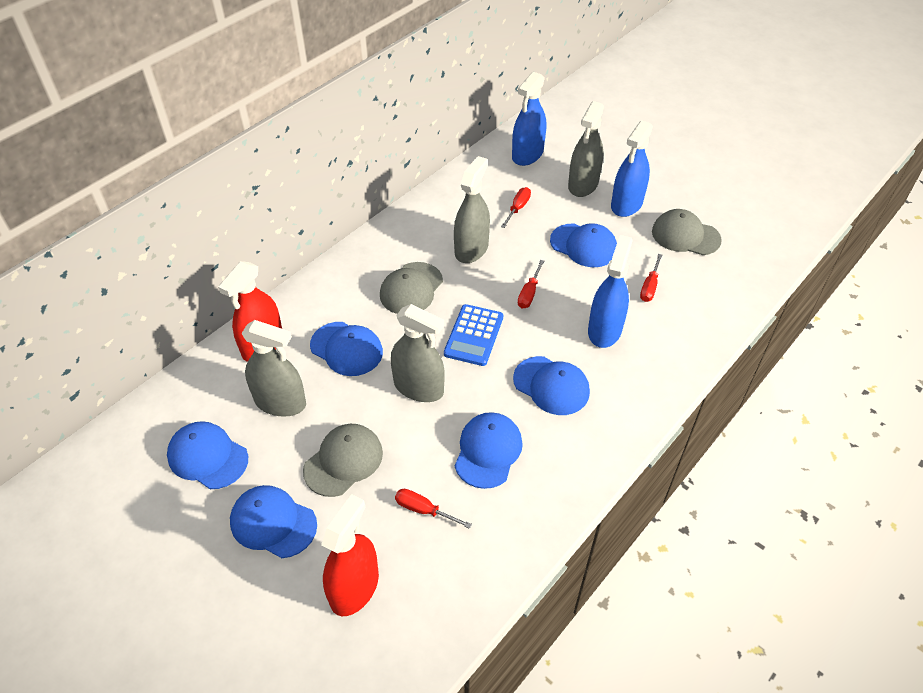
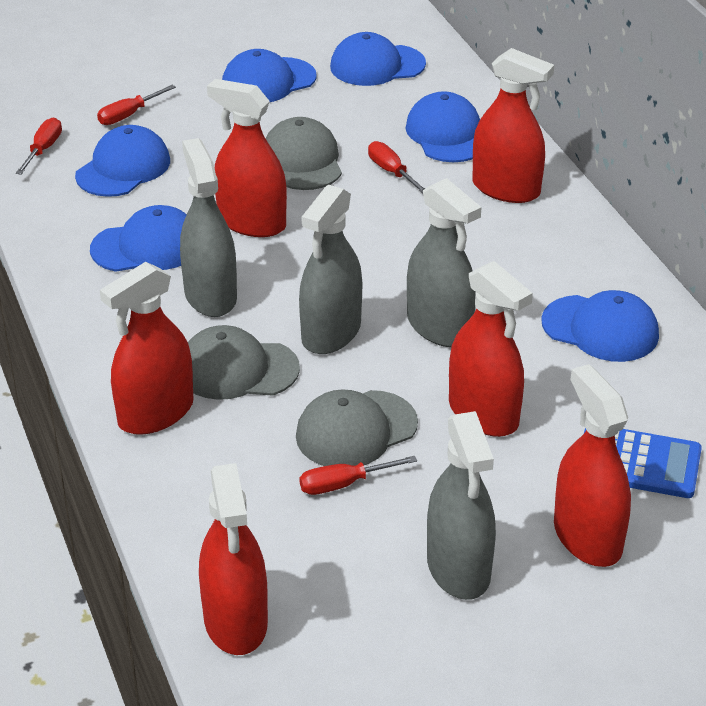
blue spray bottle: 3 -> 0
red spray bottle: 2 -> 6

